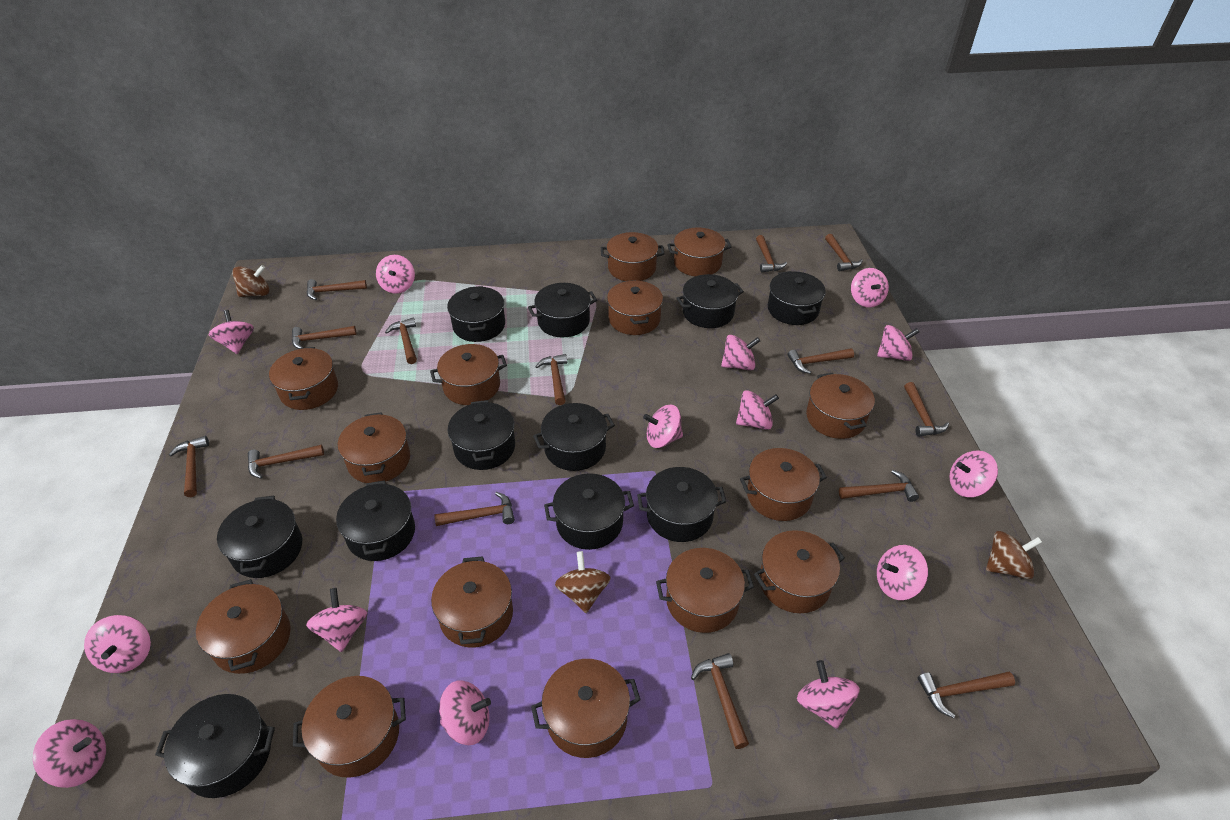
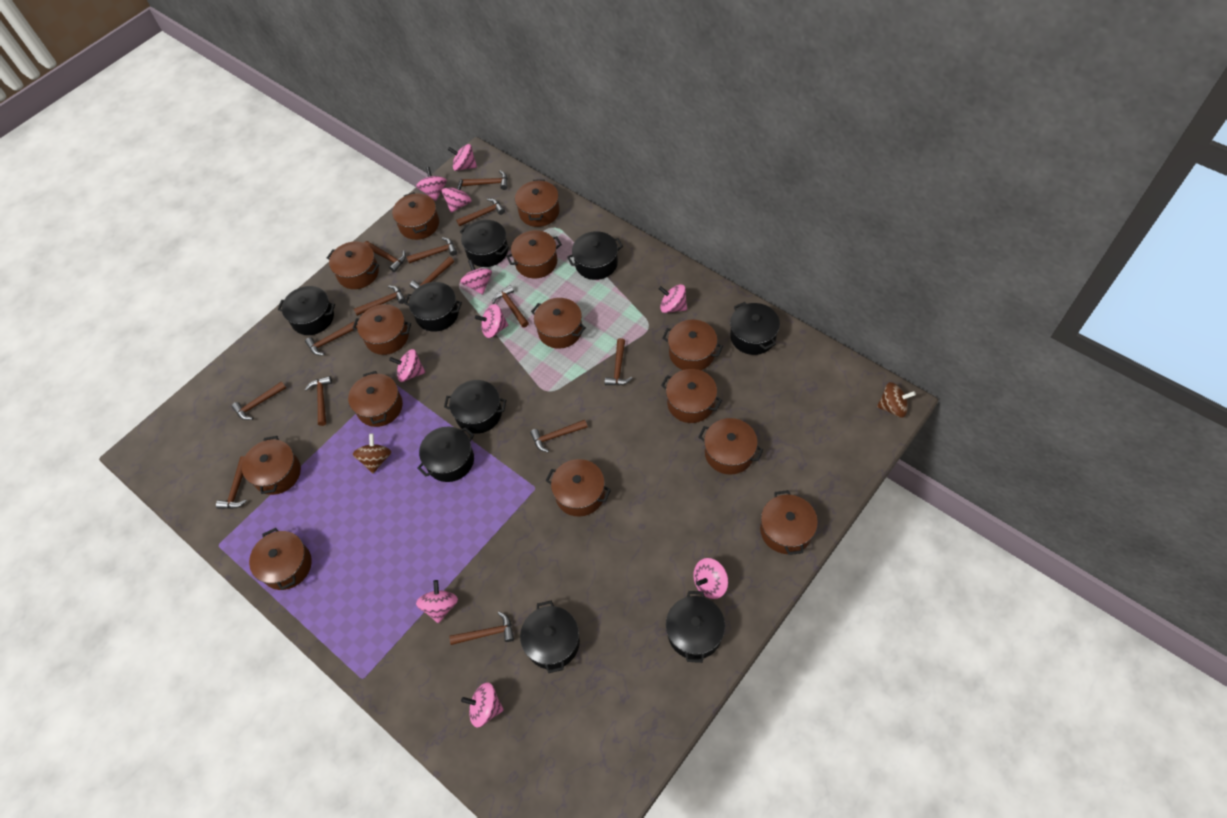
black pot: 11 -> 9
brown spinning top: 3 -> 2
pink spinning top: 14 -> 10

